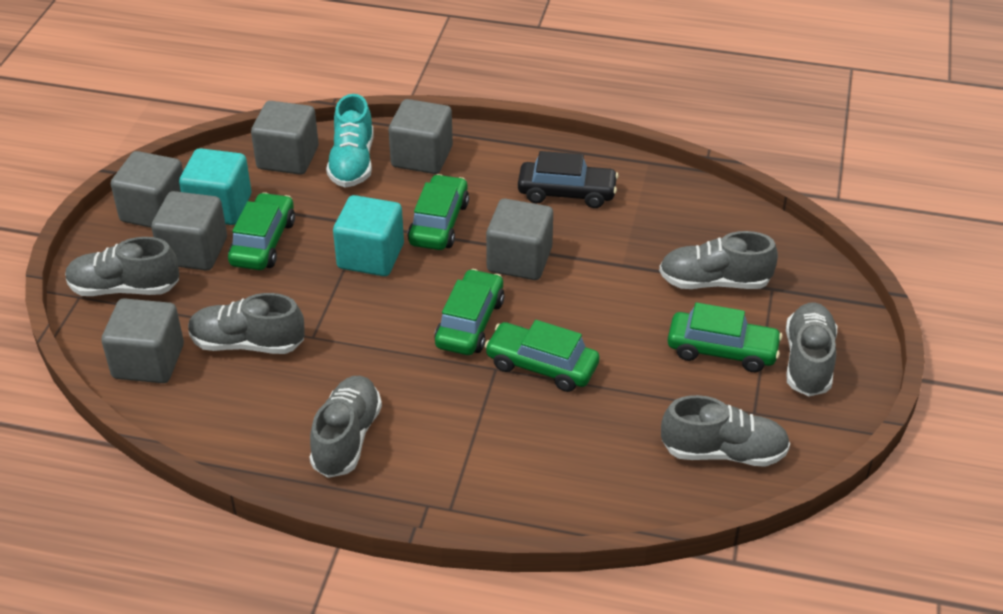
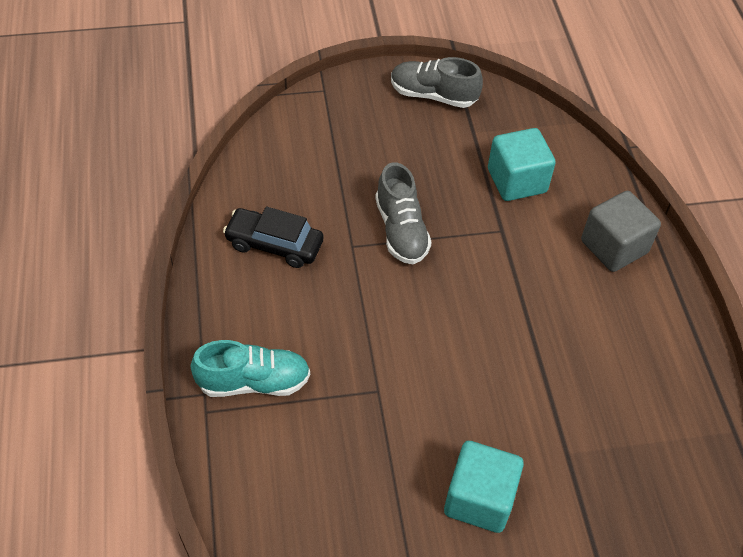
green car: 5 -> 0
grey cube: 6 -> 1
grey shoe: 6 -> 2

